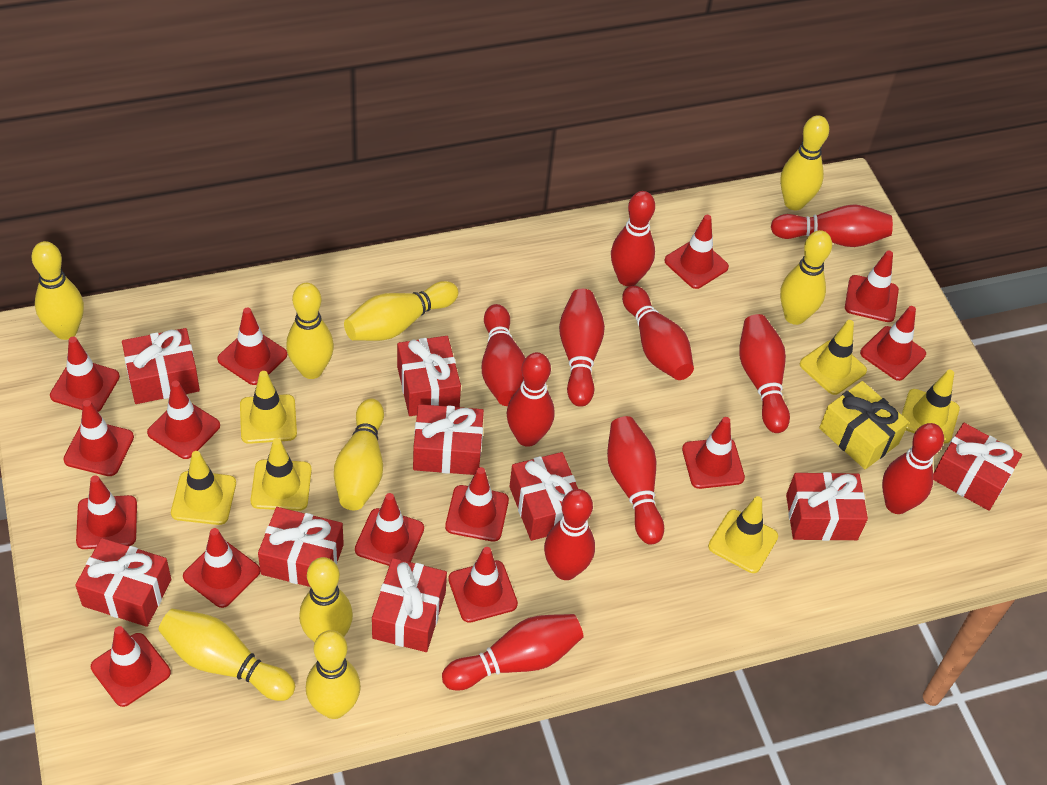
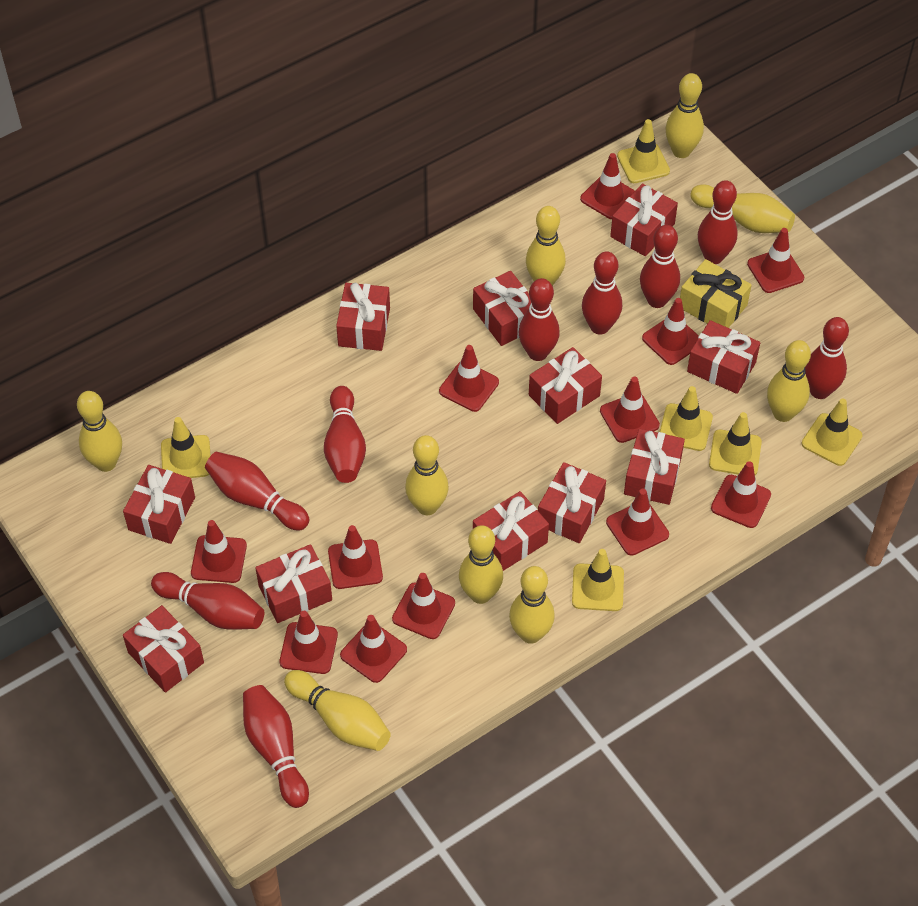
red bowling pin: 11 -> 9
red gift: 9 -> 11
red traffic cone: 14 -> 12

